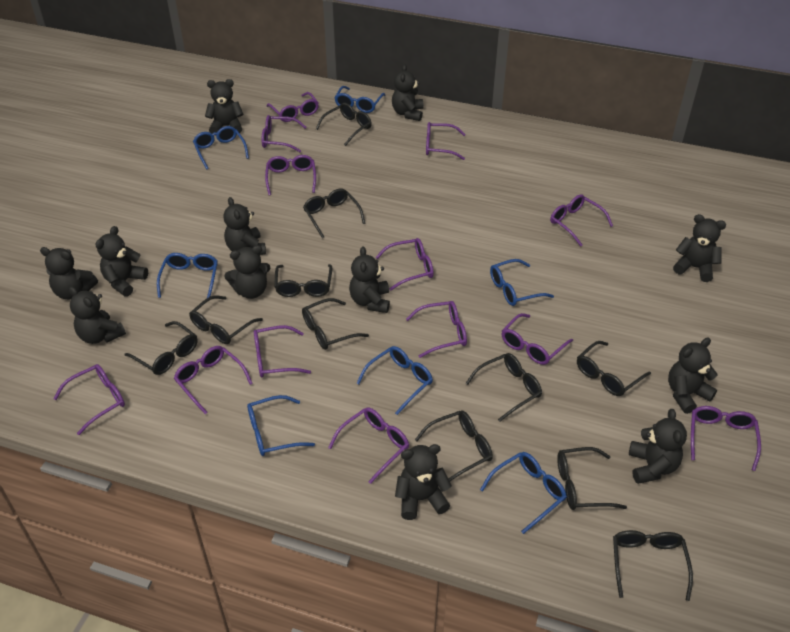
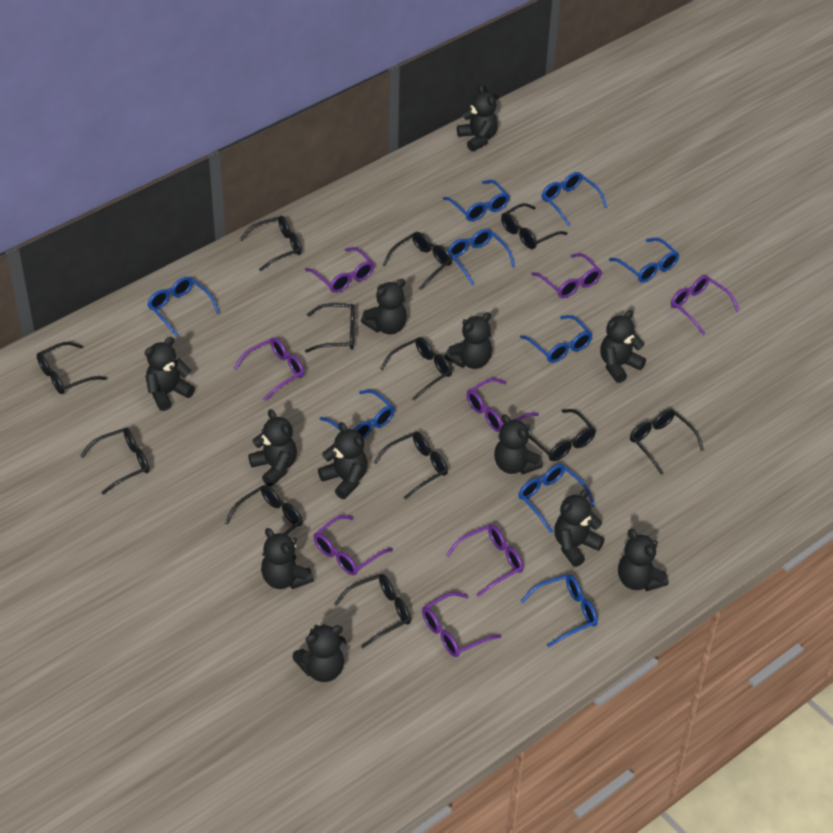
black glasses: 11 -> 12
blue glasses: 7 -> 9
purple glasses: 13 -> 8

